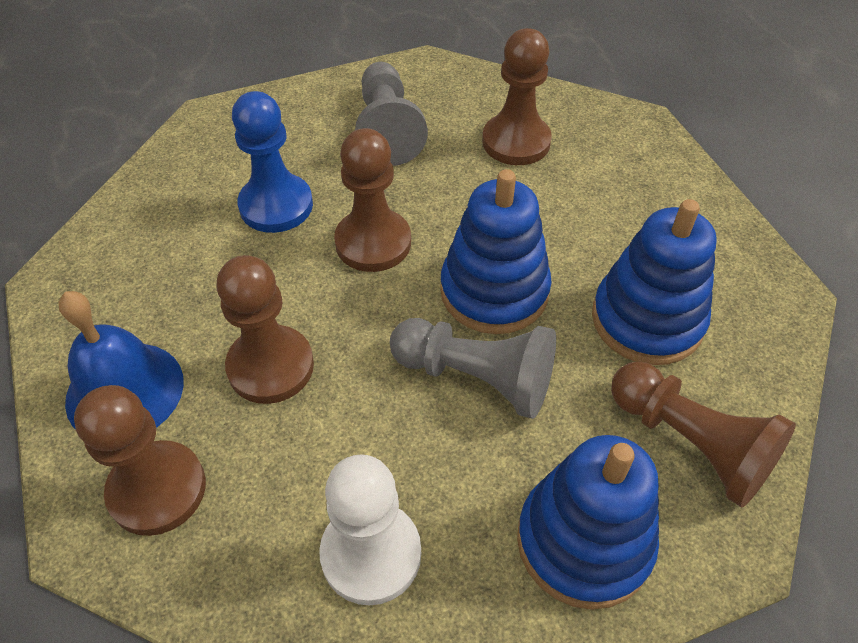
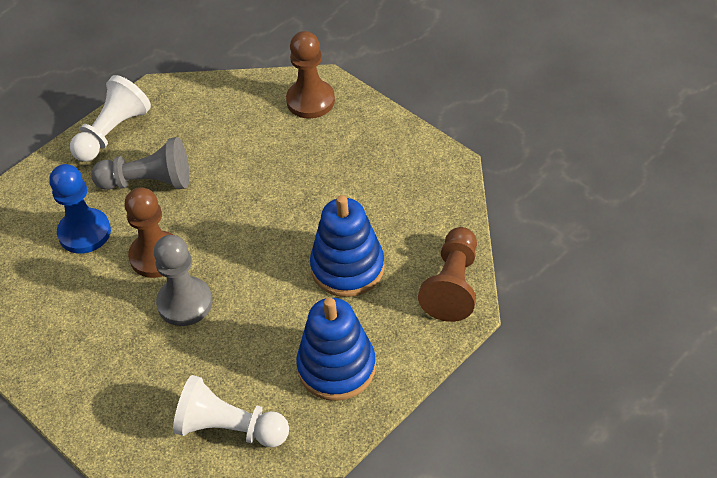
blue bell: 1 -> 0
blue stacking toy: 3 -> 2
brown pawn: 5 -> 3
white pawn: 1 -> 2

